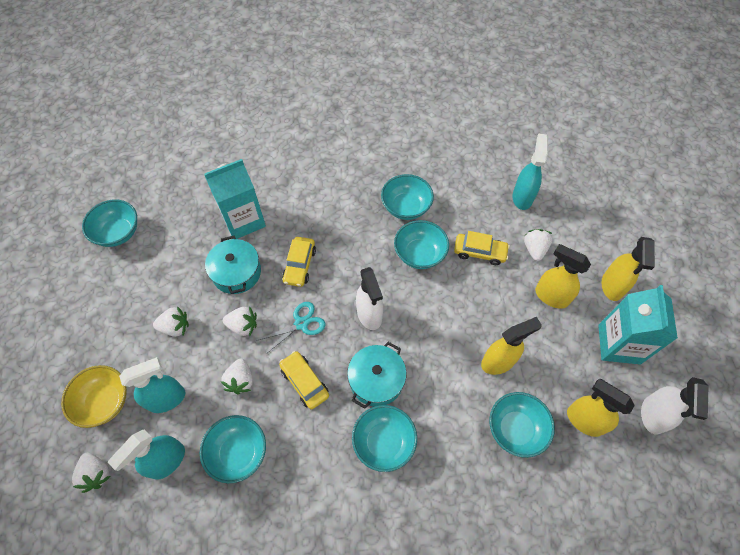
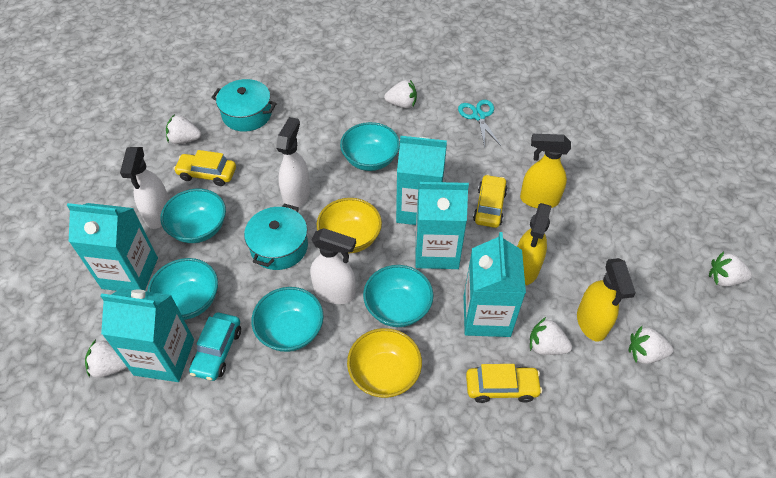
turquoise bowl: 6 -> 5
turquoise car: 0 -> 1
turquoise carton: 2 -> 5
turquoise spray bottle: 3 -> 0
white spray bottle: 2 -> 3
white strawberry: 5 -> 6
yellow bowl: 1 -> 2
yellow spray bottle: 4 -> 3

